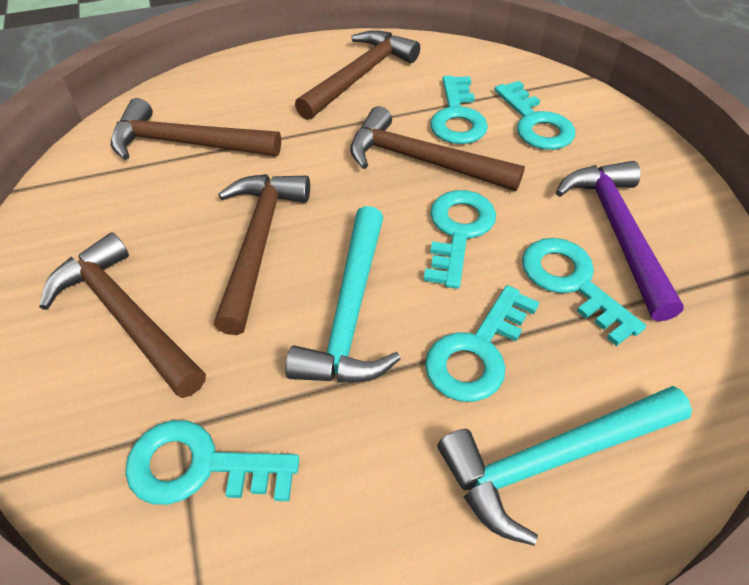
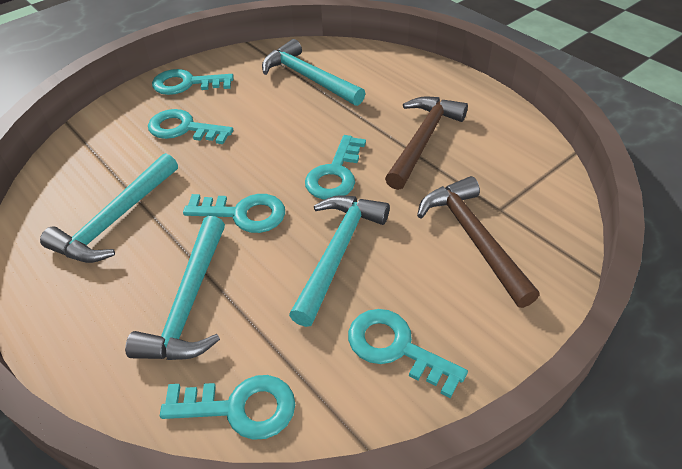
brown hammer: 5 -> 2
purple hammer: 1 -> 0
turquoise hammer: 2 -> 4

